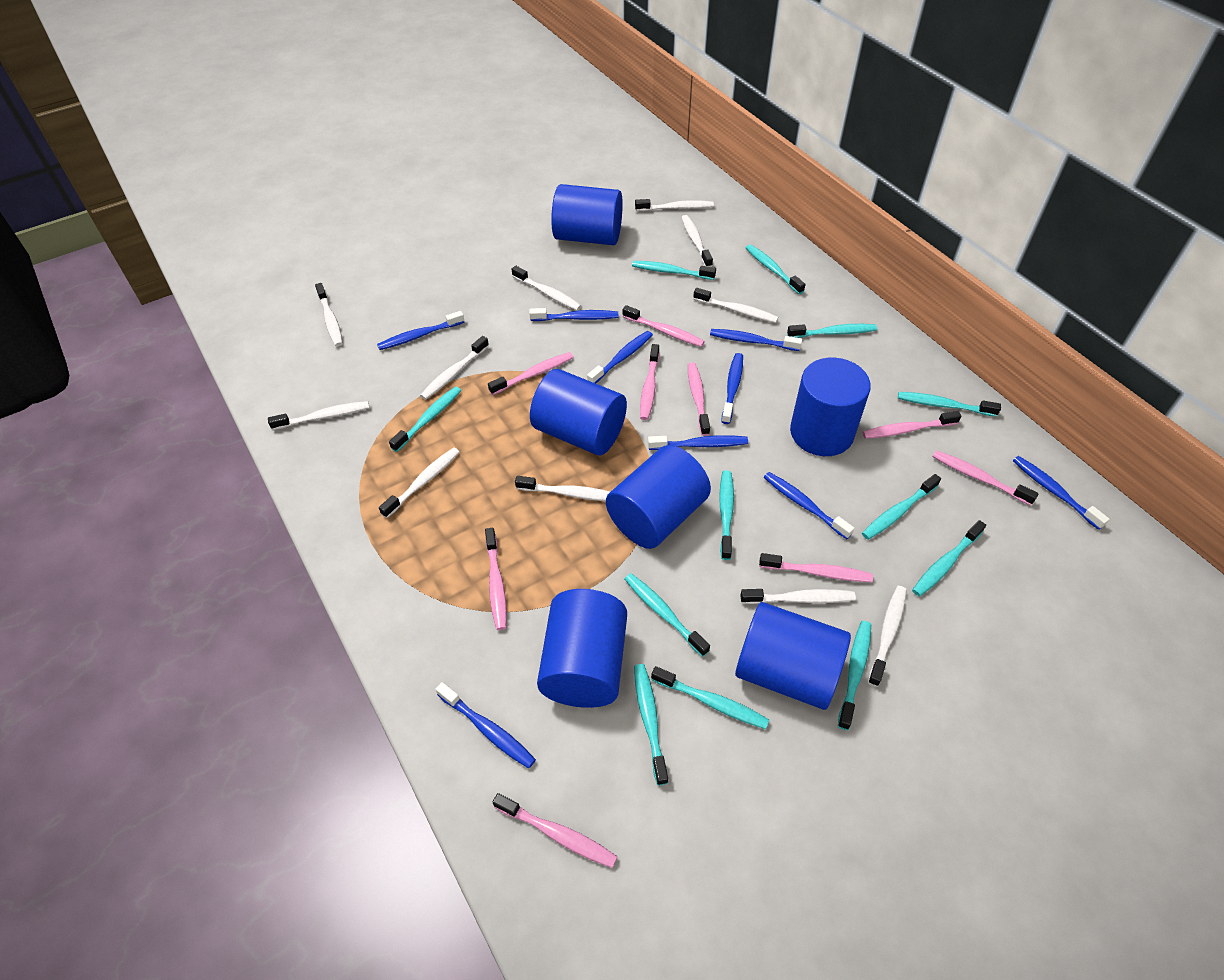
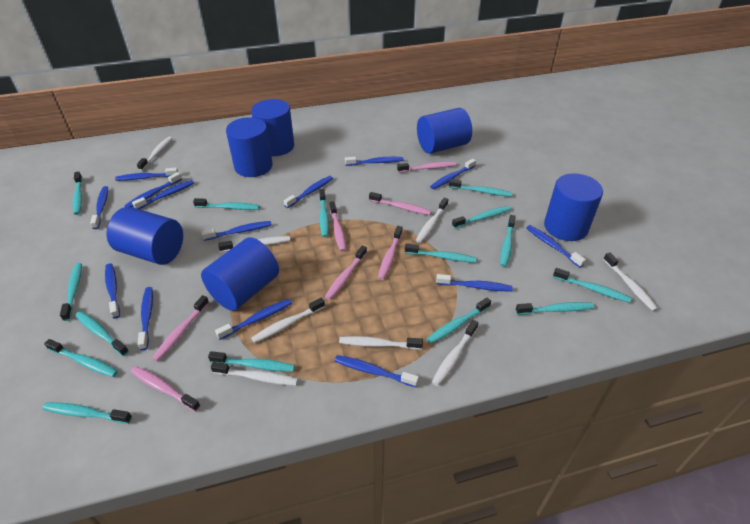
blue toothbrush: 9 -> 14
pink toothbrush: 9 -> 7
turquoise toothbrush: 12 -> 15
white toothbrush: 11 -> 8

